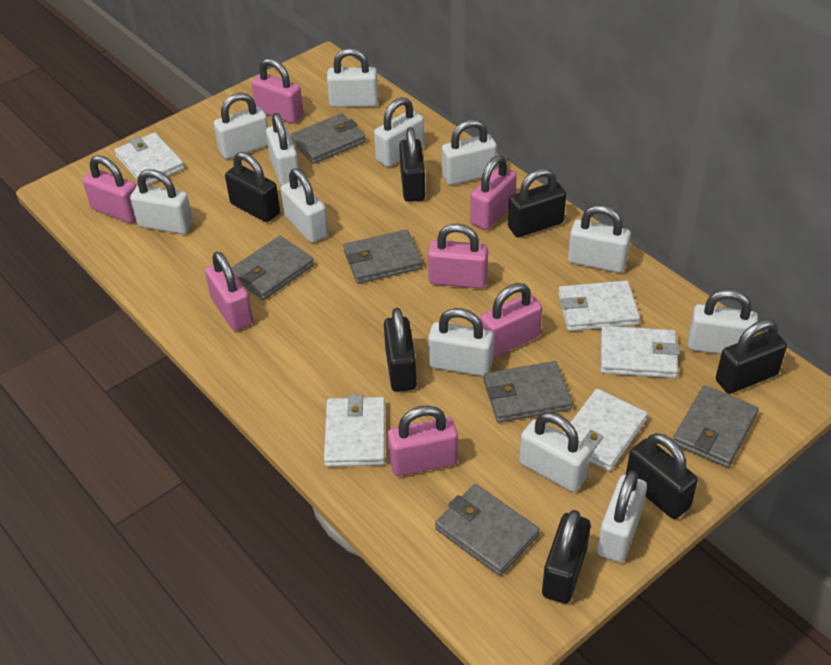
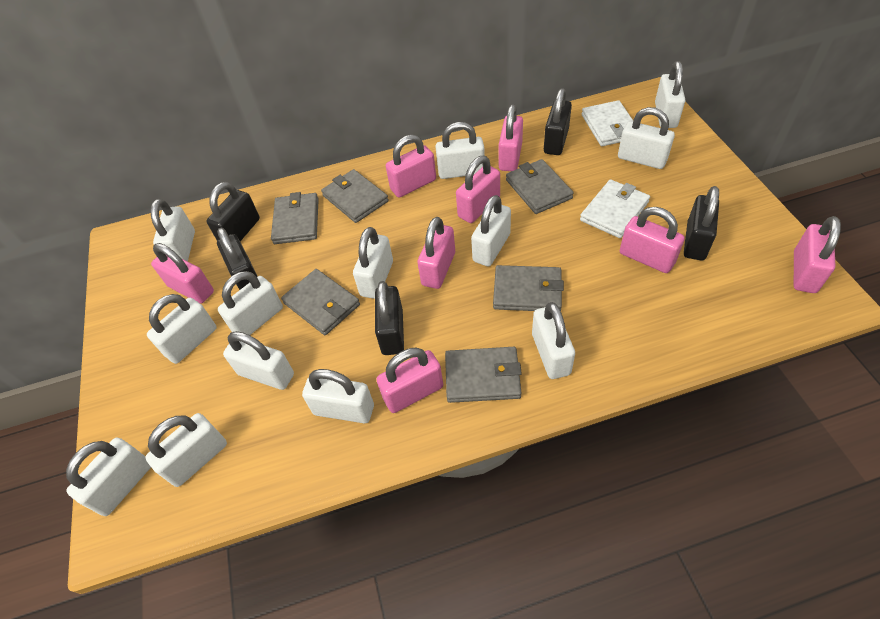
black padlock: 7 -> 5
pink padlock: 7 -> 8
white padlock: 12 -> 13
white wallet: 5 -> 2

